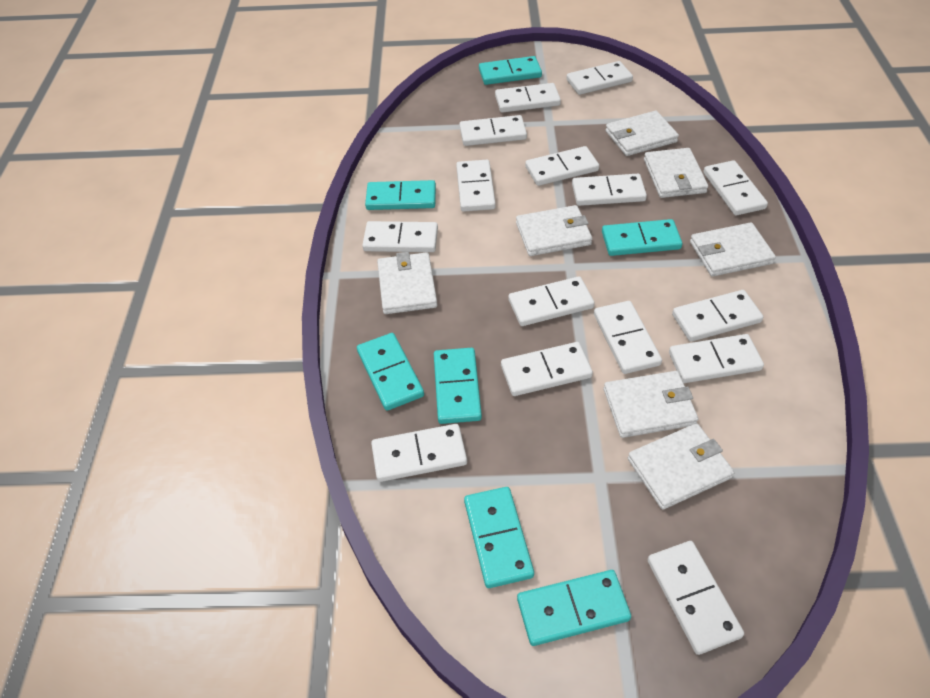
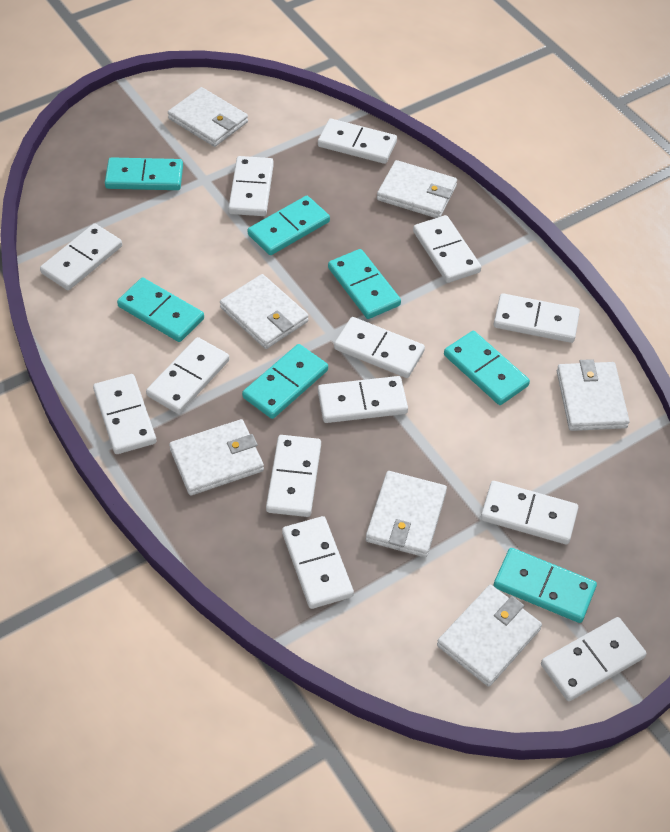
white domino: 15 -> 13

